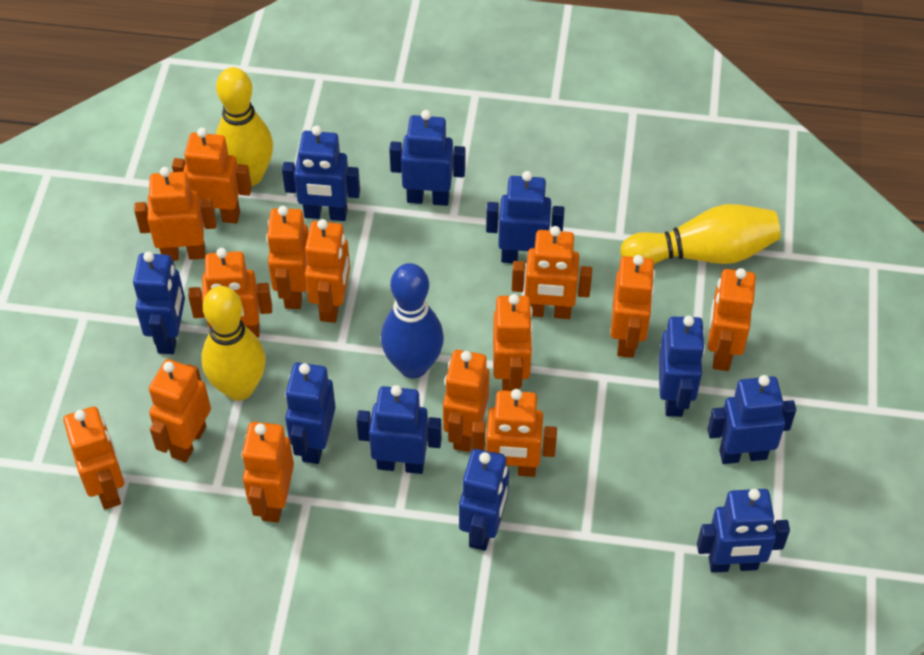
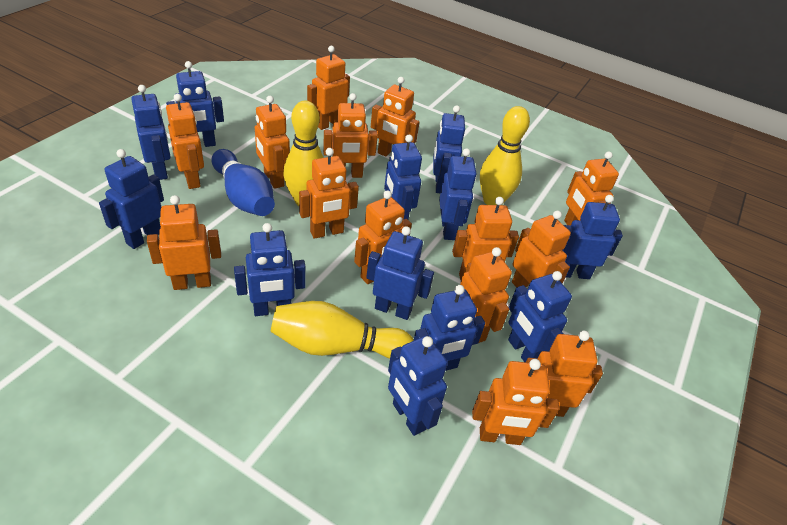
blue robot: 10 -> 12

